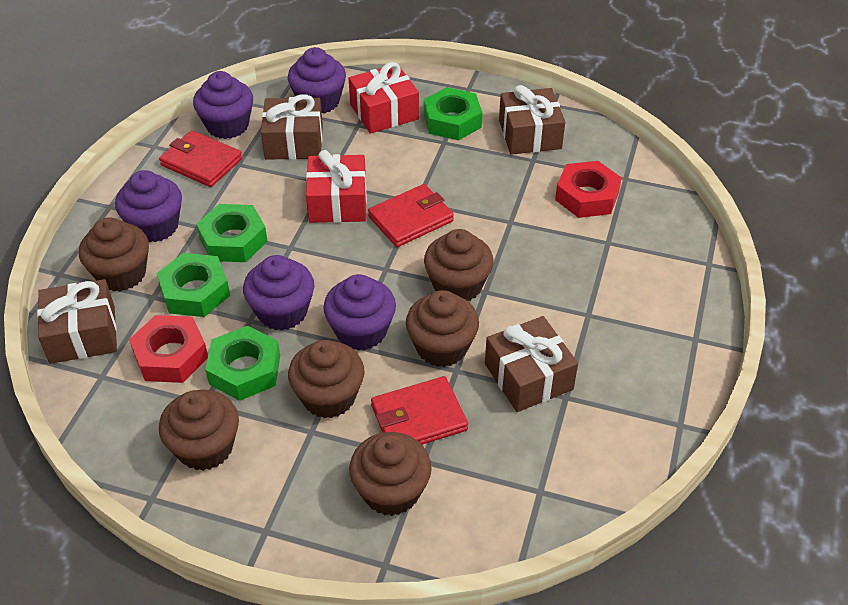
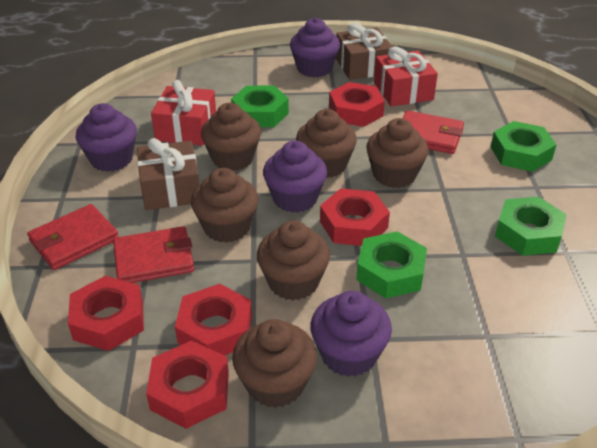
brown gift: 4 -> 2
purple cupcake: 5 -> 4
red nut: 2 -> 5

